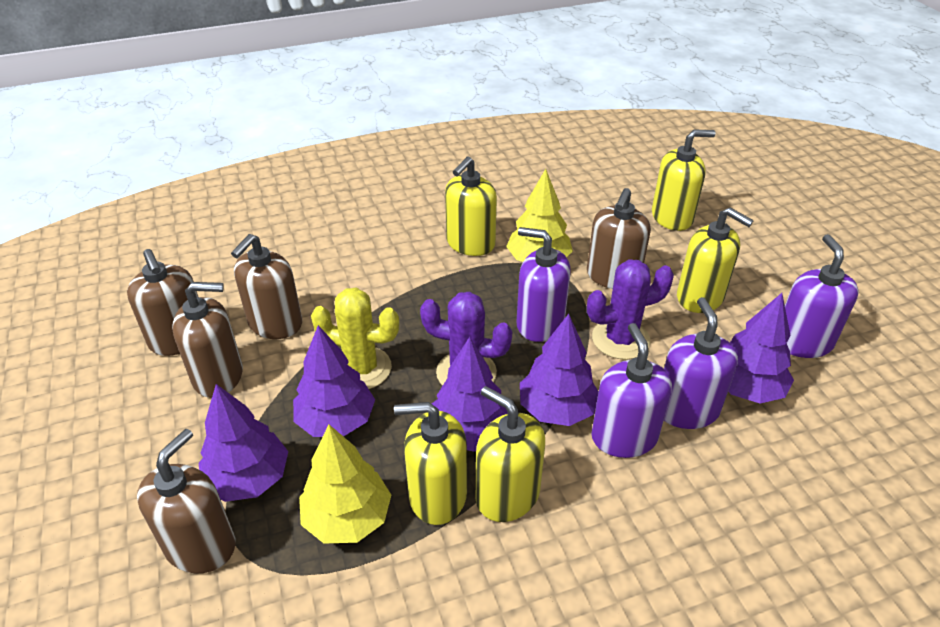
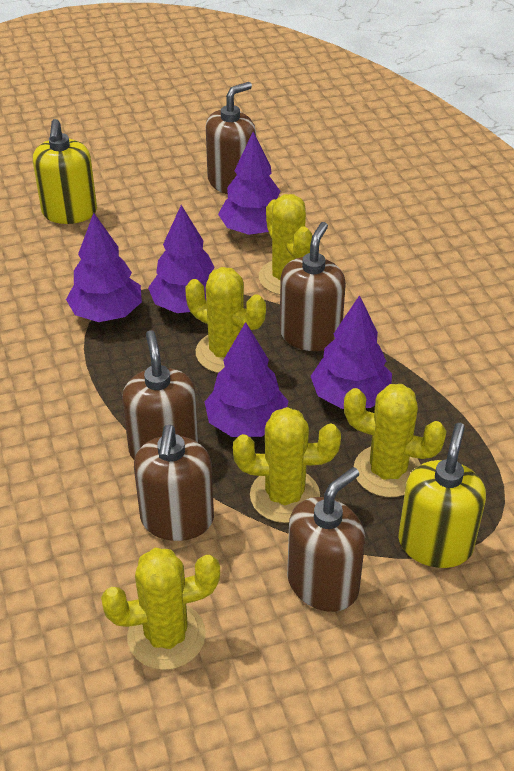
purple cactus: 2 -> 0
purple soap dispenser: 4 -> 0
yellow cactus: 1 -> 5
yellow soap dispenser: 5 -> 2
yellow tree: 2 -> 0

